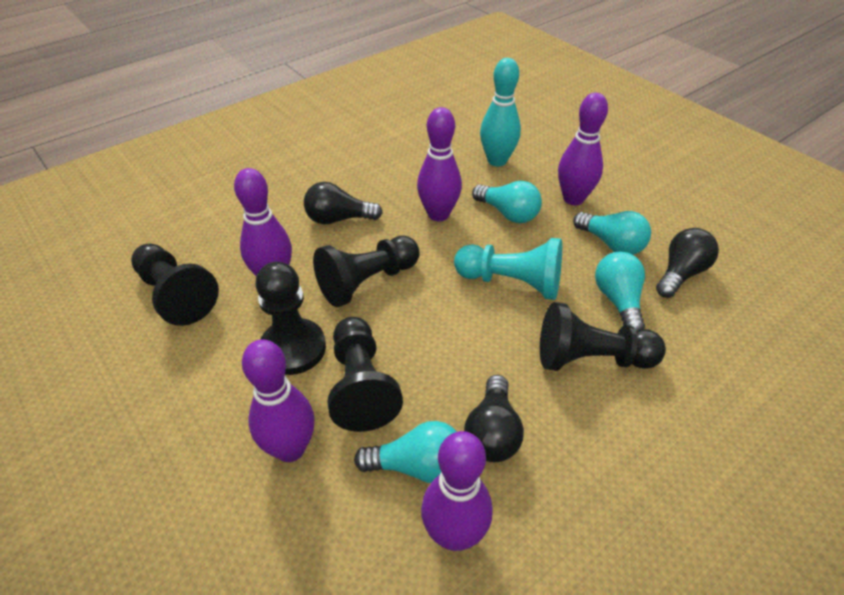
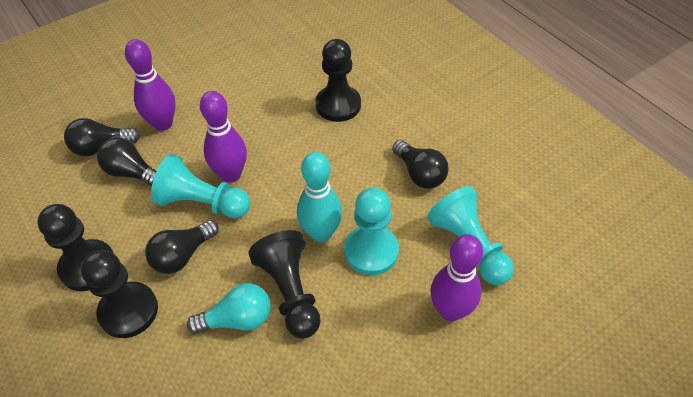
black light bulb: 3 -> 4
black pawn: 5 -> 4
purple bowling pin: 5 -> 3
turquoise light bulb: 4 -> 1
turquoise pawn: 1 -> 3

